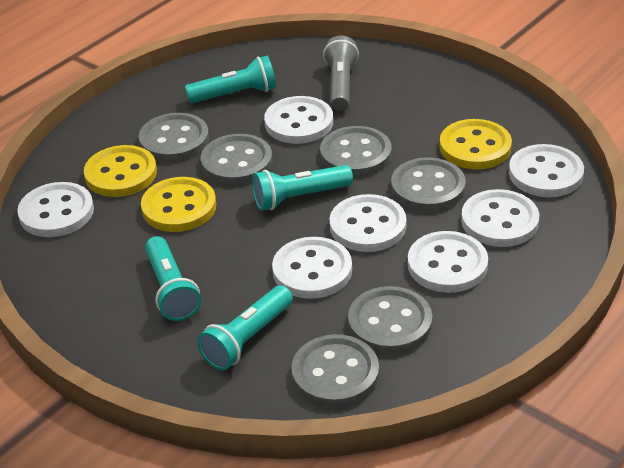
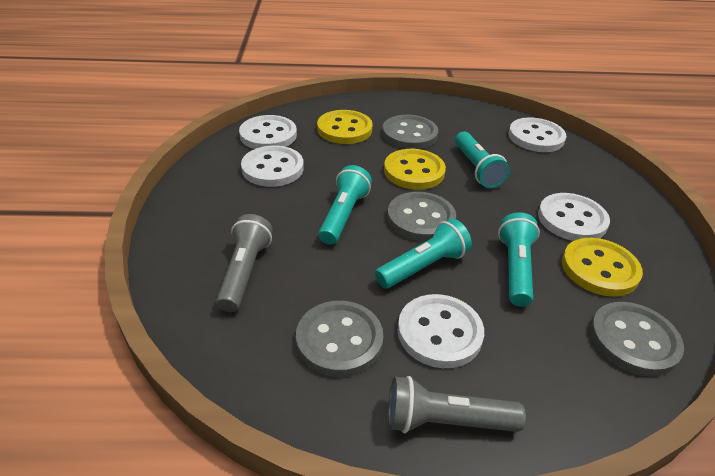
grey button: 6 -> 4
grey flashlight: 1 -> 2
white button: 7 -> 5

